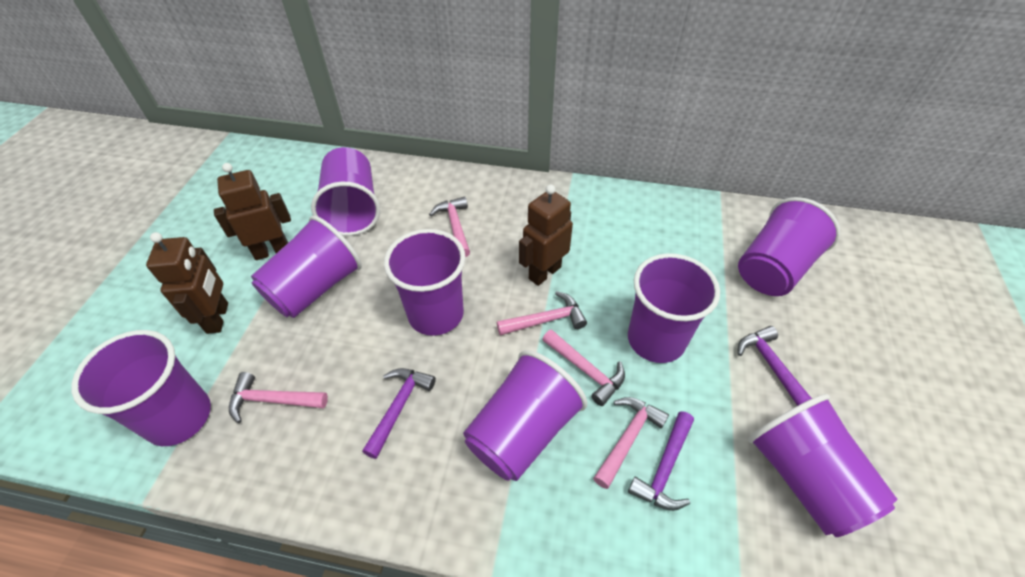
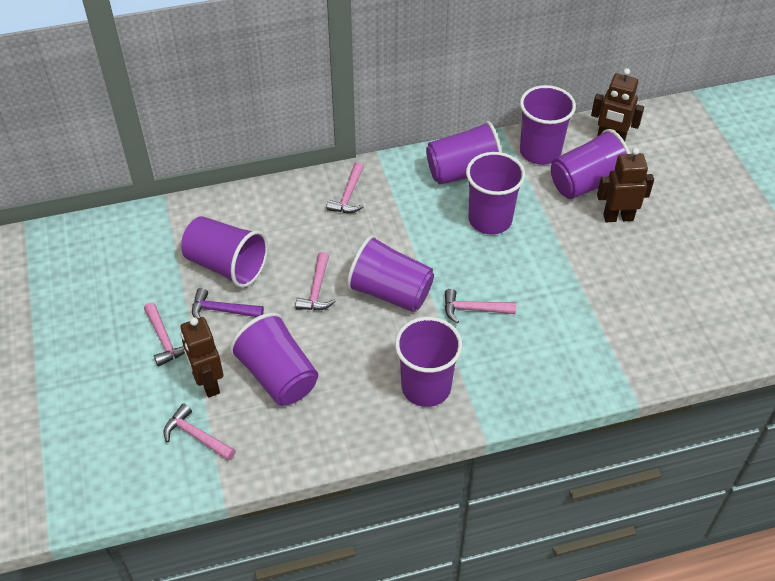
purple hammer: 3 -> 1

